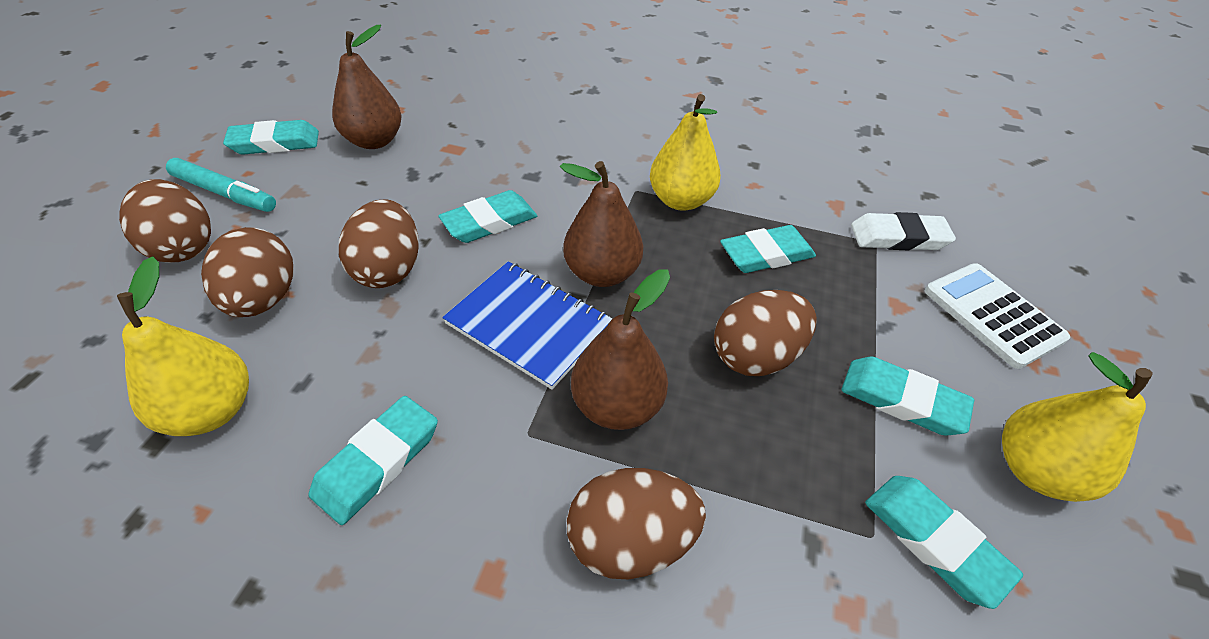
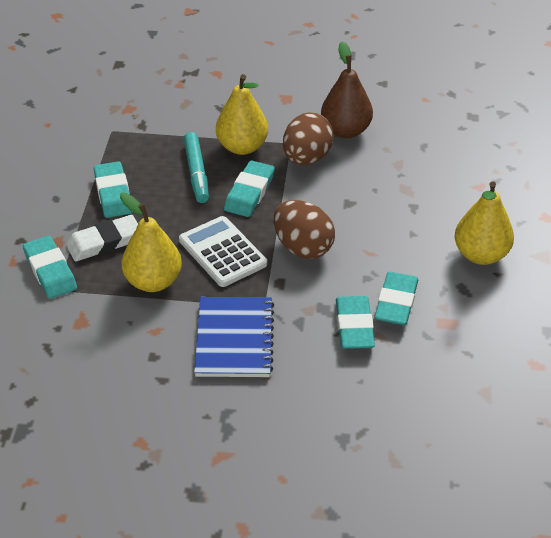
brown egg: 5 -> 2
brown pear: 3 -> 1
turquoise eraser: 6 -> 5

